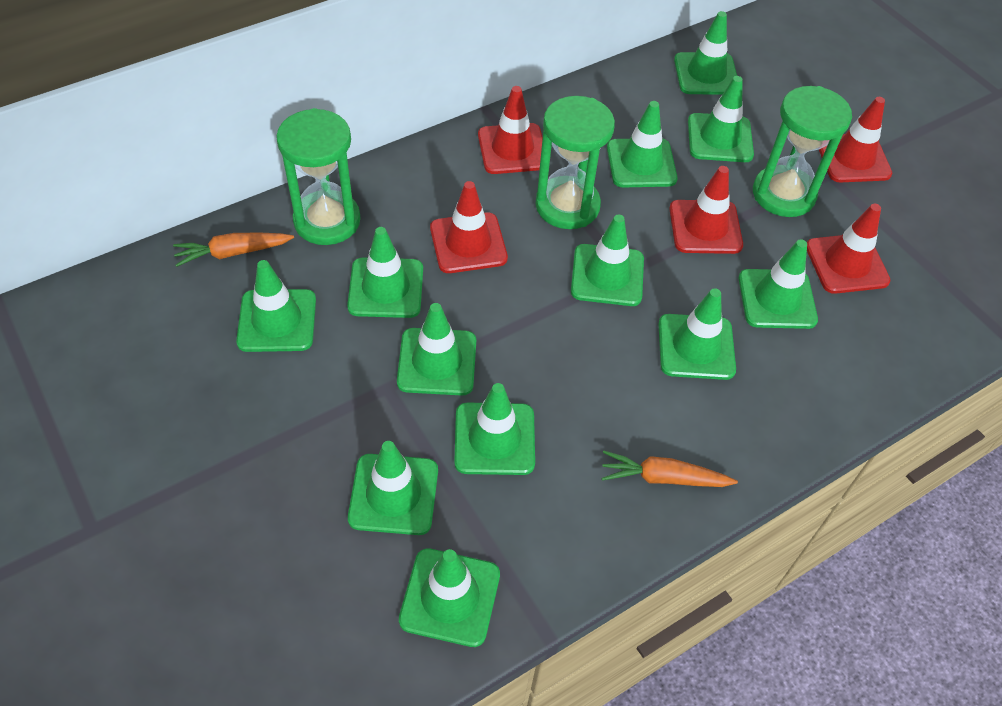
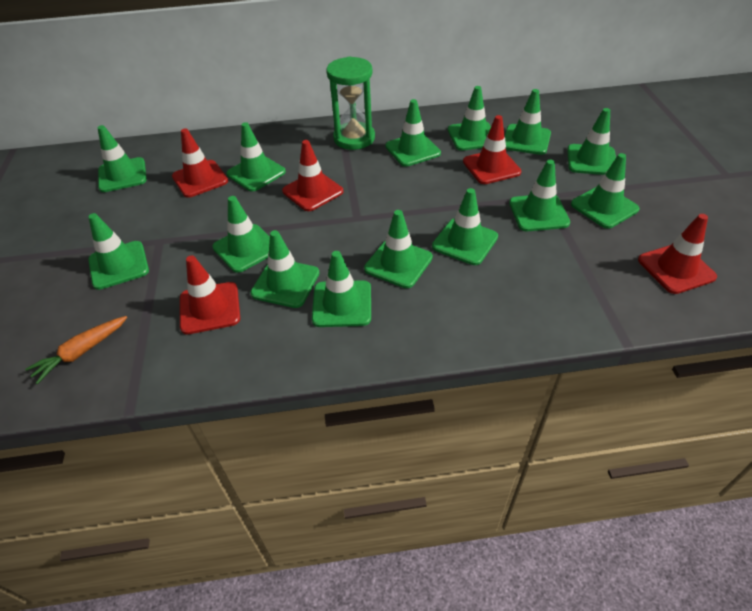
green hourglass: 3 -> 1
green traffic cone: 12 -> 14
orange carrot: 2 -> 1

